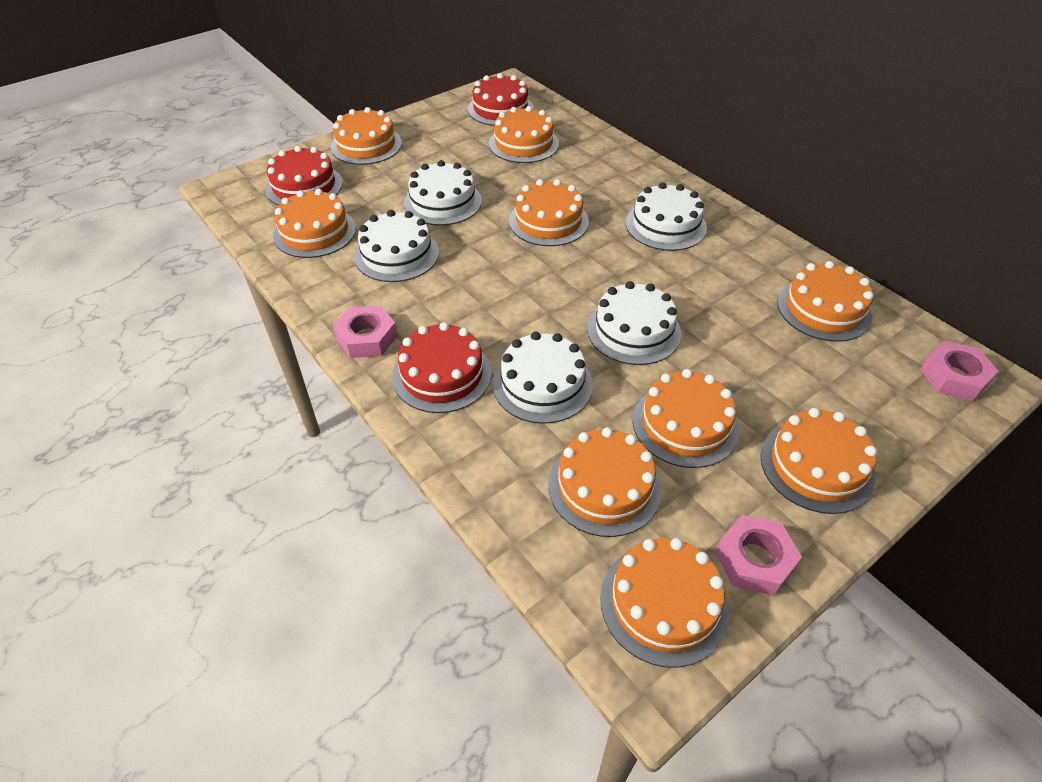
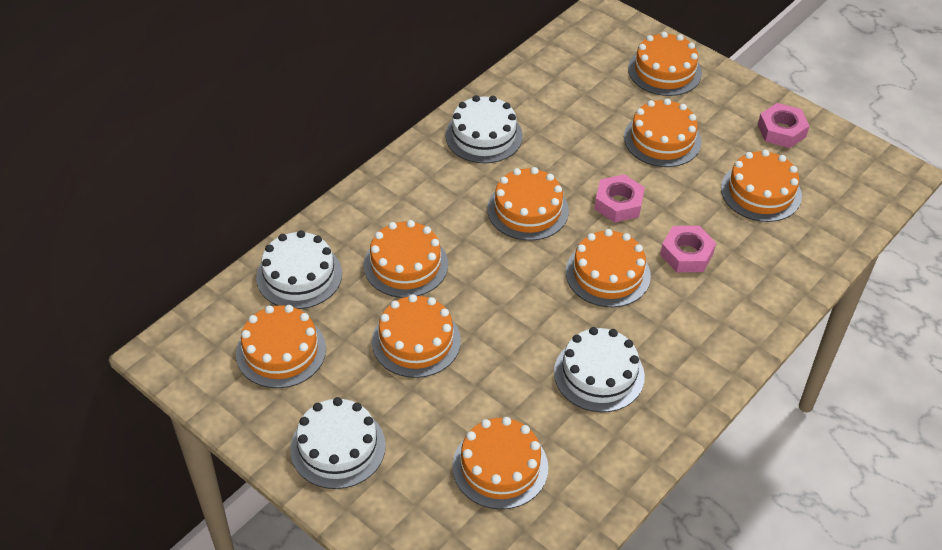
red cake: 3 -> 0
white cake: 5 -> 4

